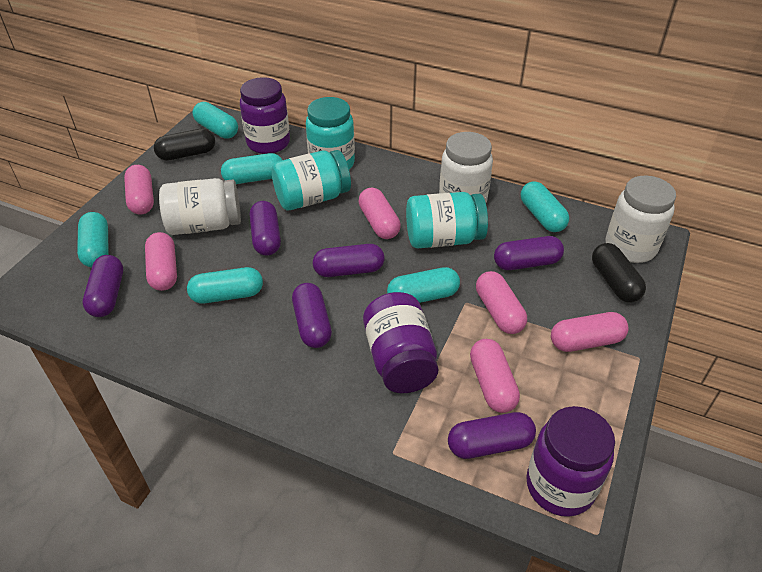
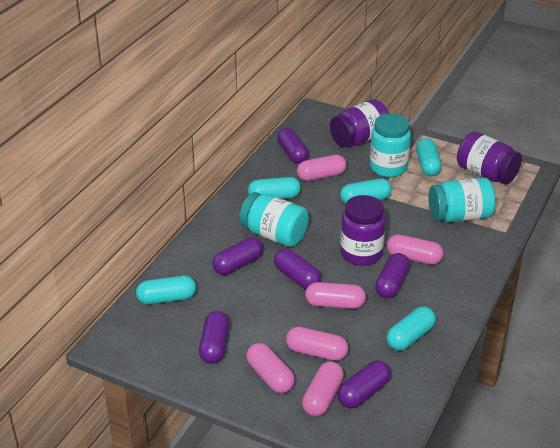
black capsule: 2 -> 0
turquoise capsule: 6 -> 5
white jar: 3 -> 0

